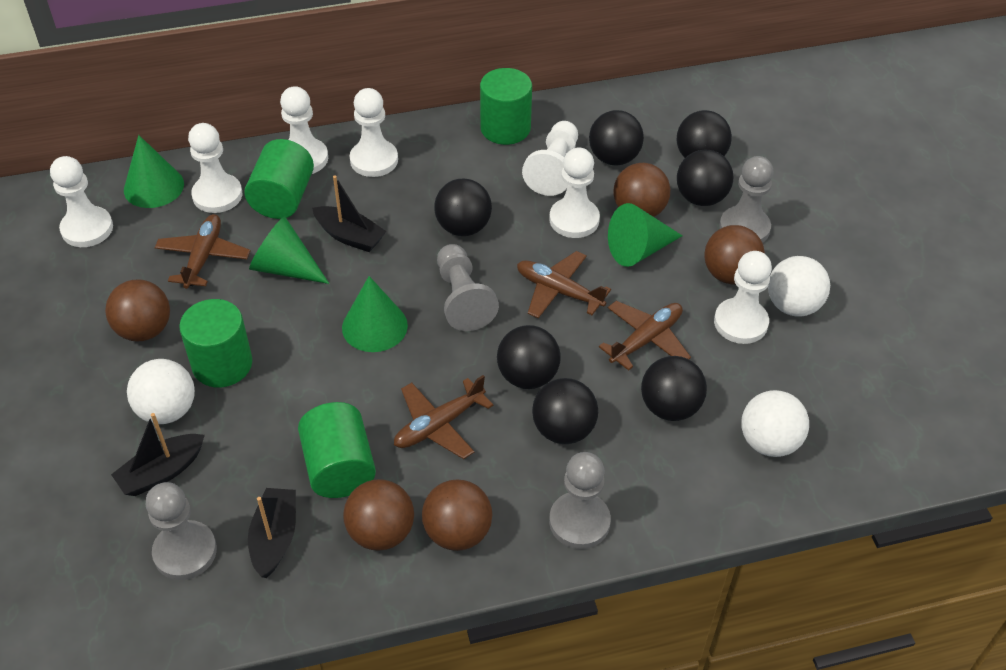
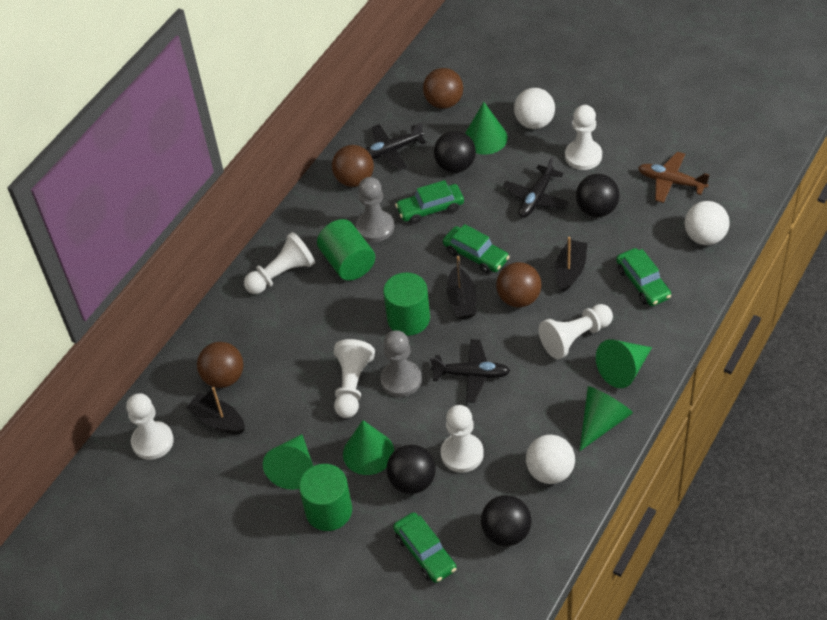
black ball: 7 -> 4
black plane: 0 -> 3
brown ball: 5 -> 4
brown plane: 4 -> 1
green car: 0 -> 4
green cone: 4 -> 5
green cylinder: 4 -> 3
grey pawn: 4 -> 2
white pawn: 7 -> 6

